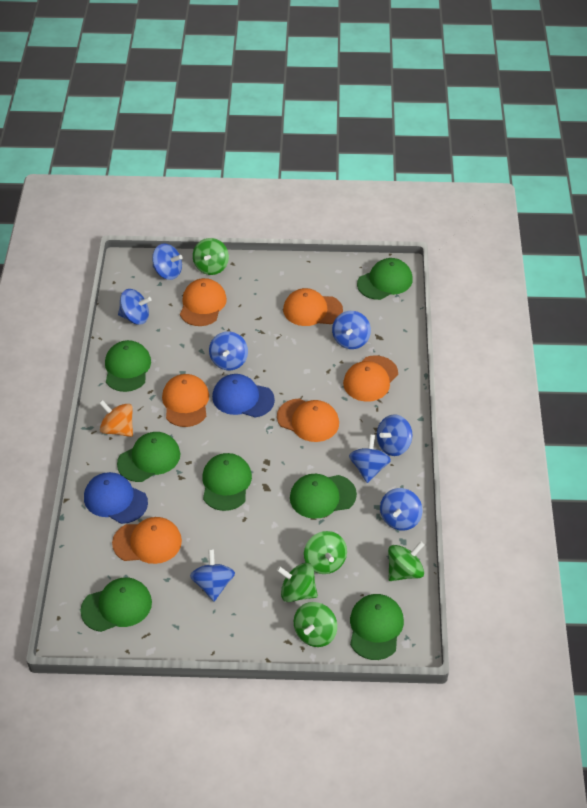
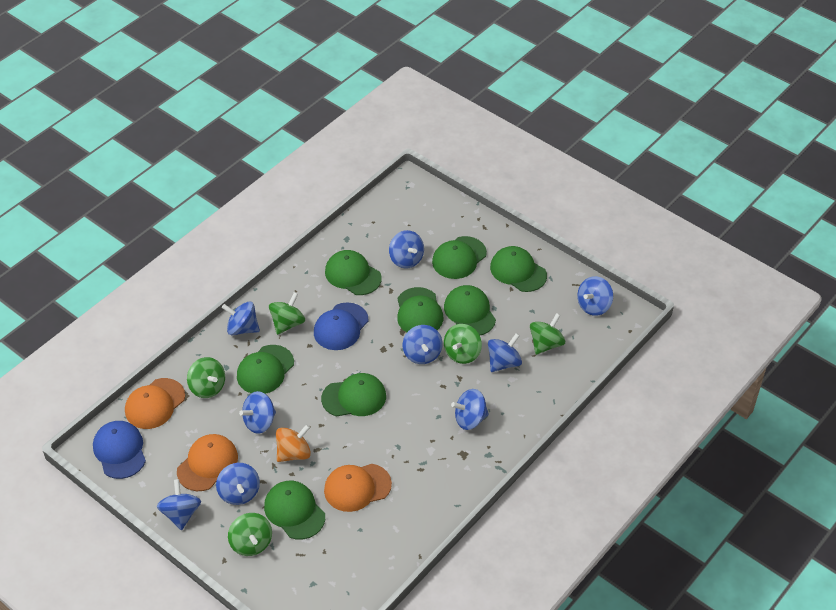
blue spinning top: 8 -> 9
green cap: 7 -> 8
orange cap: 6 -> 3

